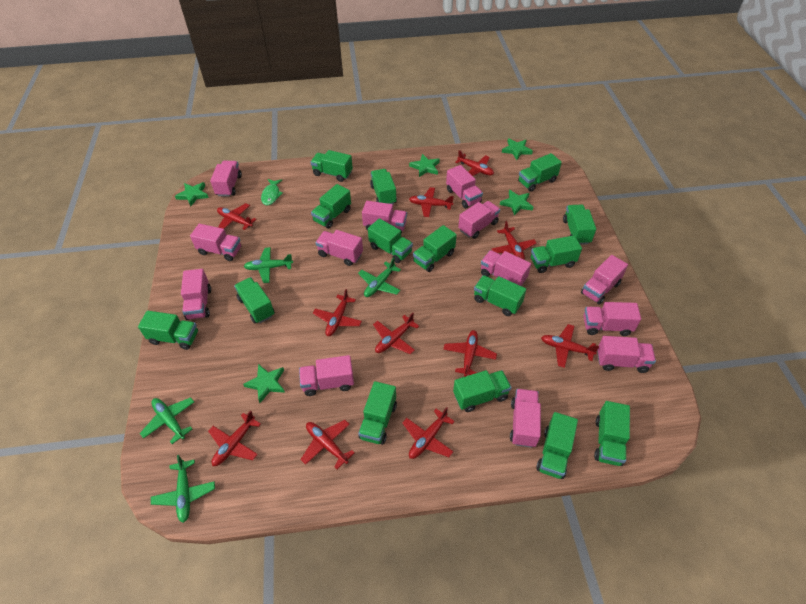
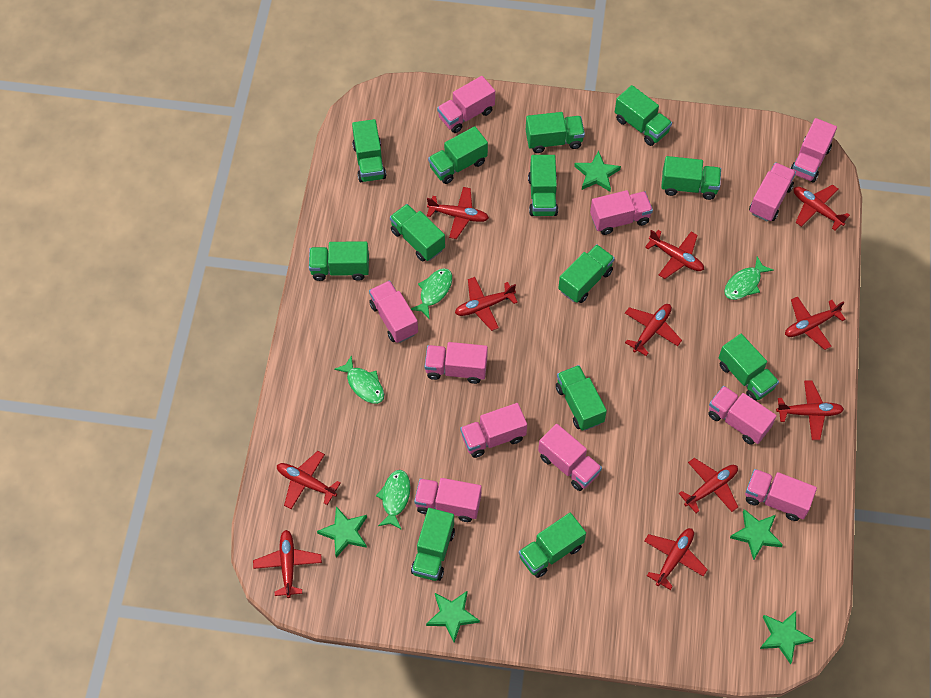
green fish: 1 -> 4
green plane: 4 -> 0
green truck: 15 -> 13
pink truck: 13 -> 11

